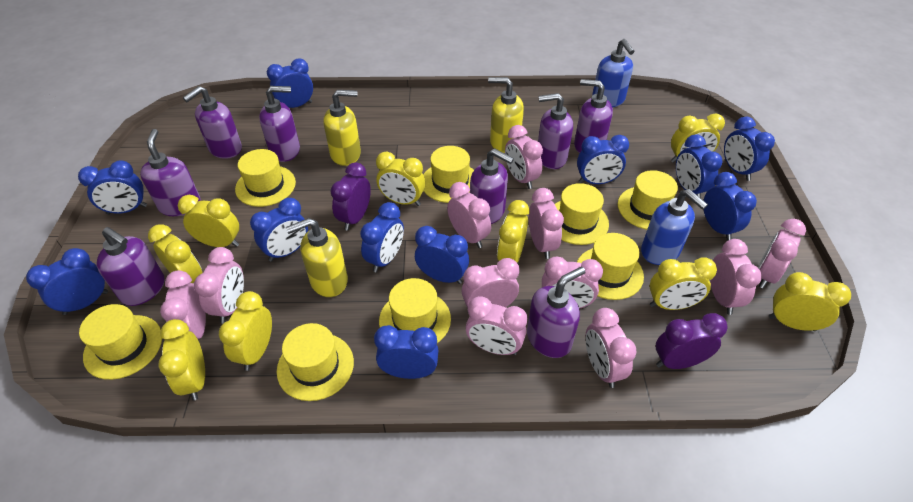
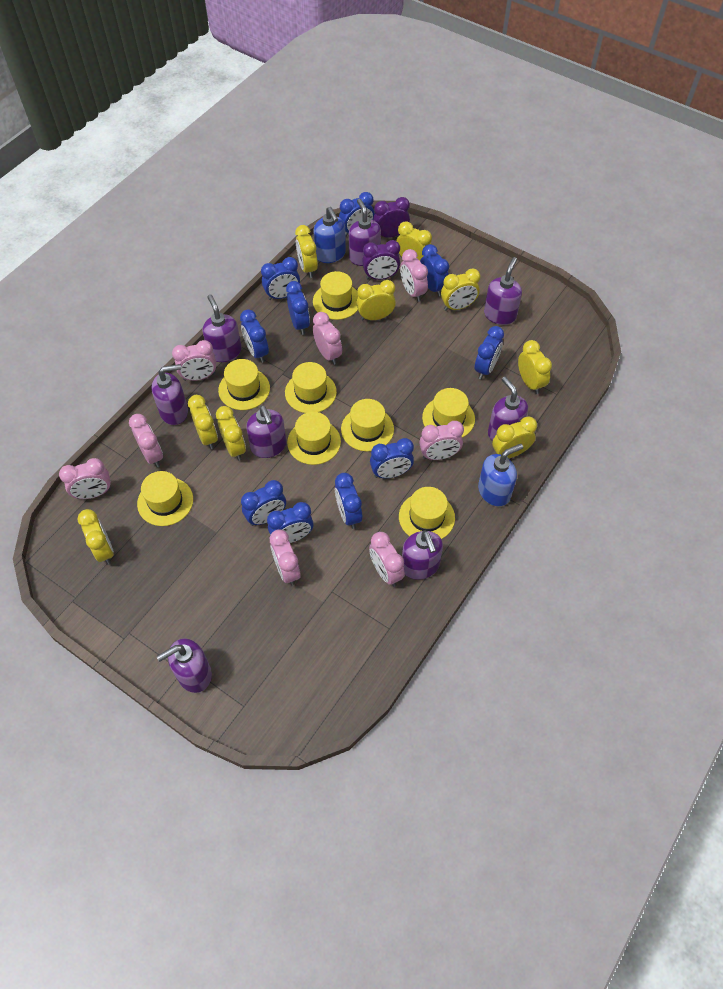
blue clock: 11 -> 10
pink clock: 11 -> 8
yellow soap dispenser: 3 -> 0

